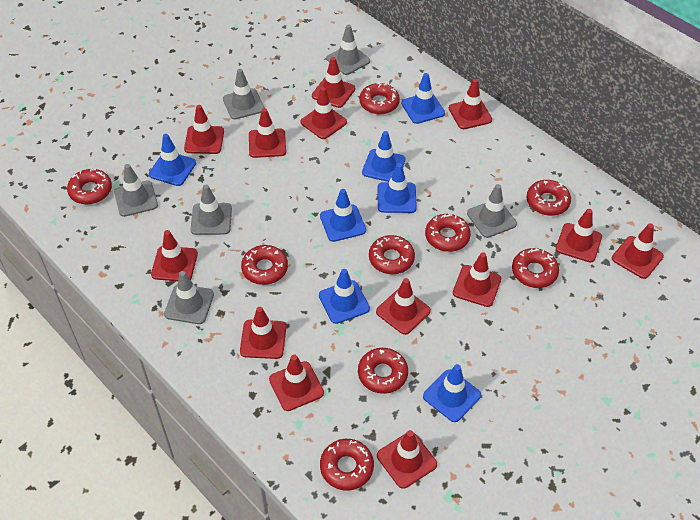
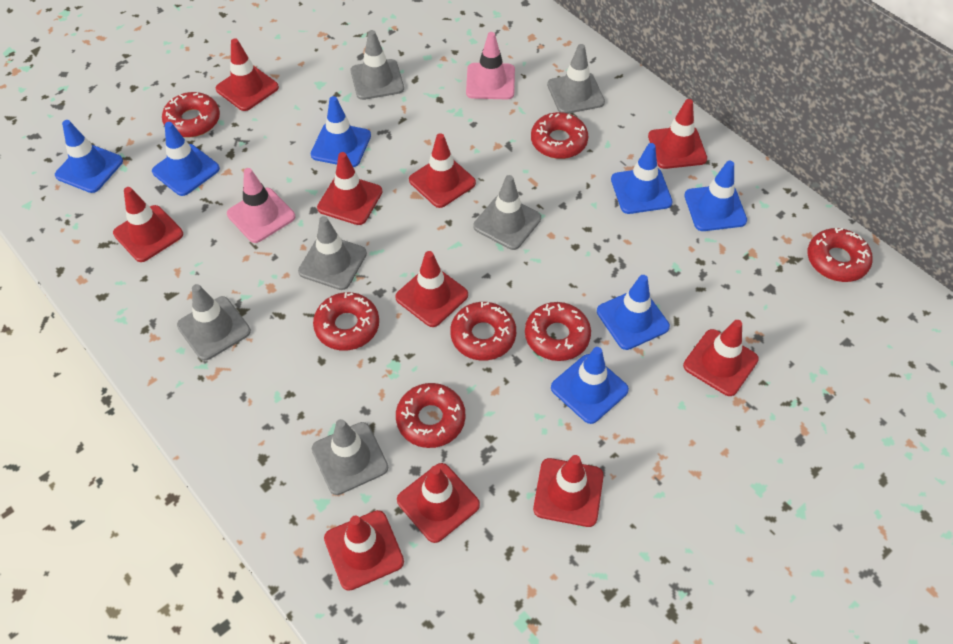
pink traffic cone: 0 -> 2
red donut: 9 -> 7
red traffic cone: 13 -> 10

